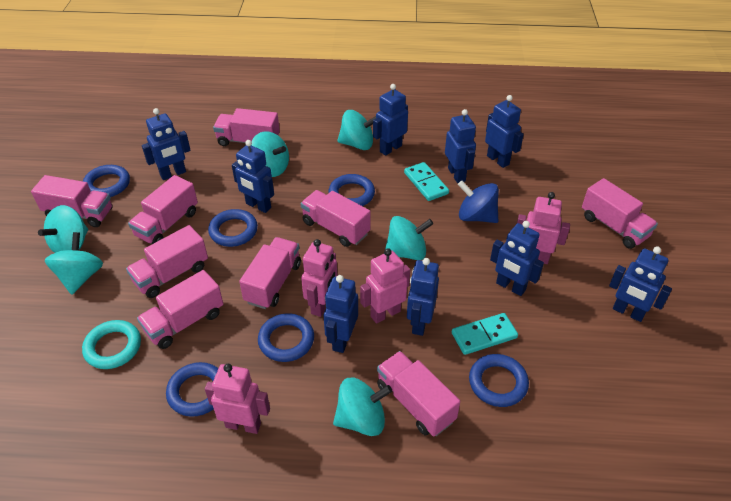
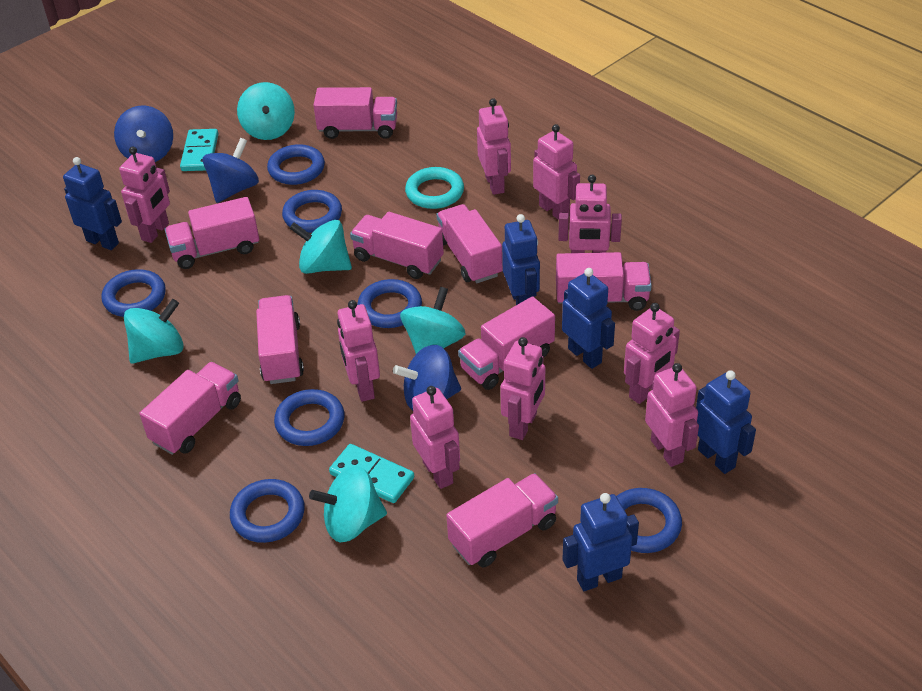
blue ring: 6 -> 7
blue robot: 9 -> 5
blue spinning top: 1 -> 3
pink robot: 4 -> 9
turquoise spinning top: 6 -> 5

